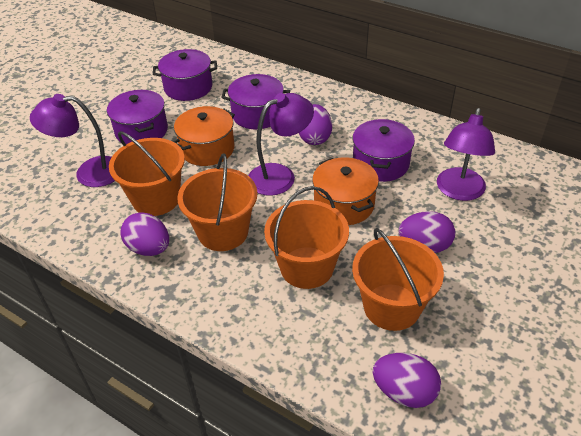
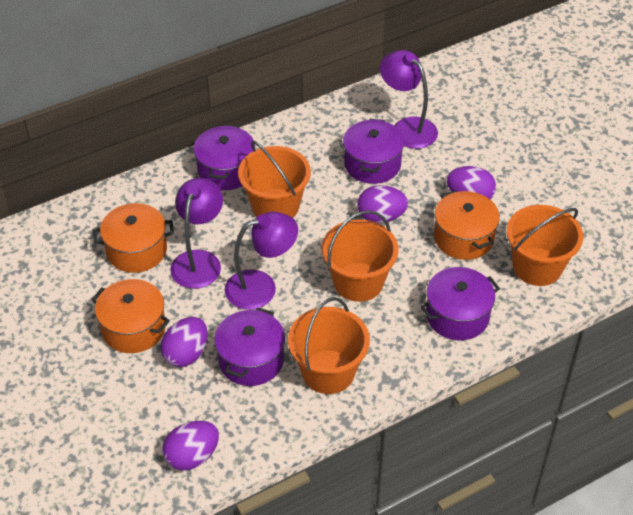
orange pot: 2 -> 3

